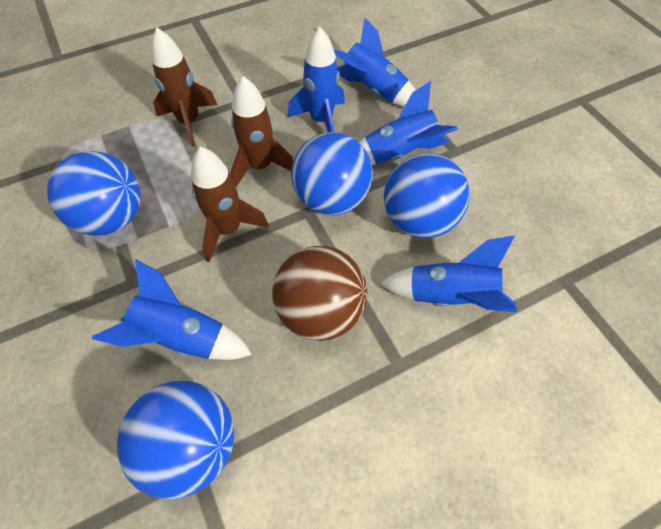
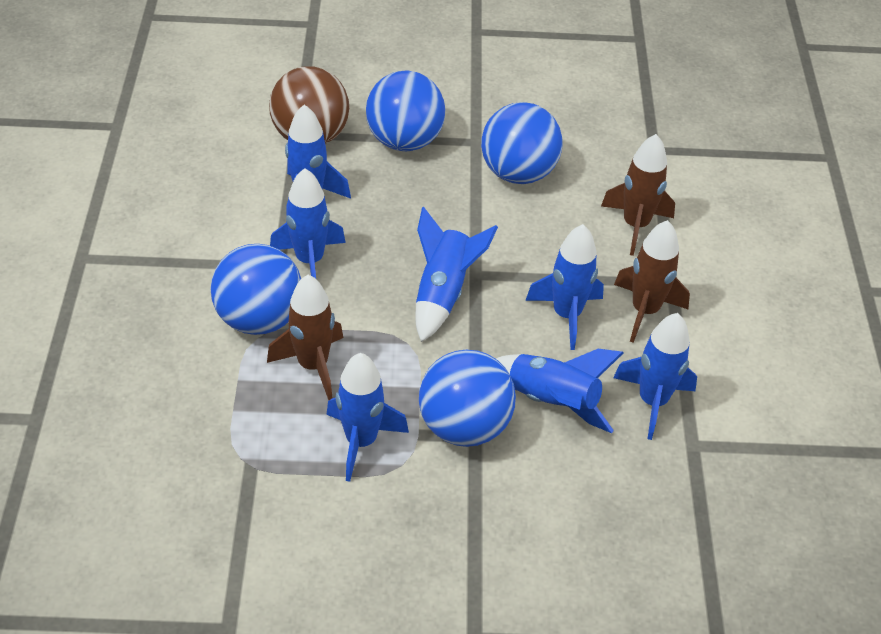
blue rocket: 5 -> 7

